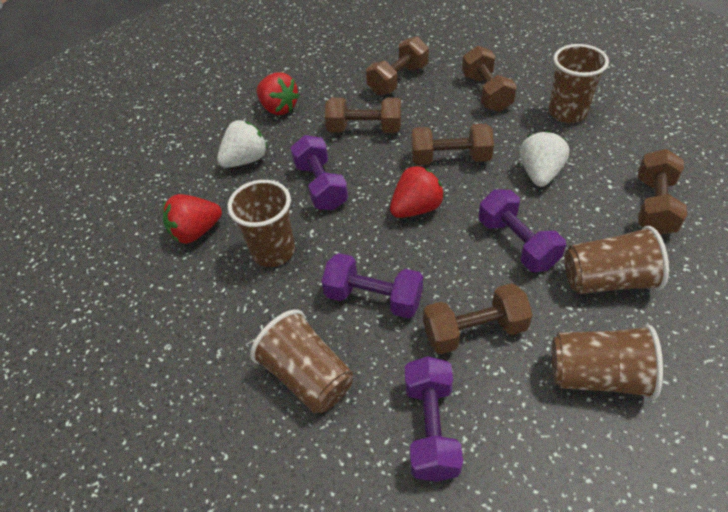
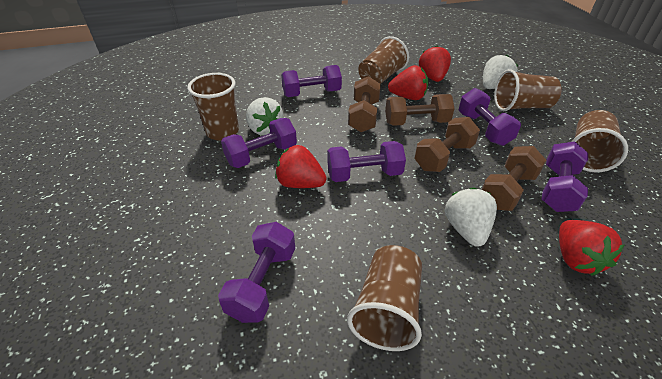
brown dumbbell: 6 -> 4
purple dumbbell: 4 -> 6
red strawberry: 3 -> 4
white strawberry: 2 -> 3

